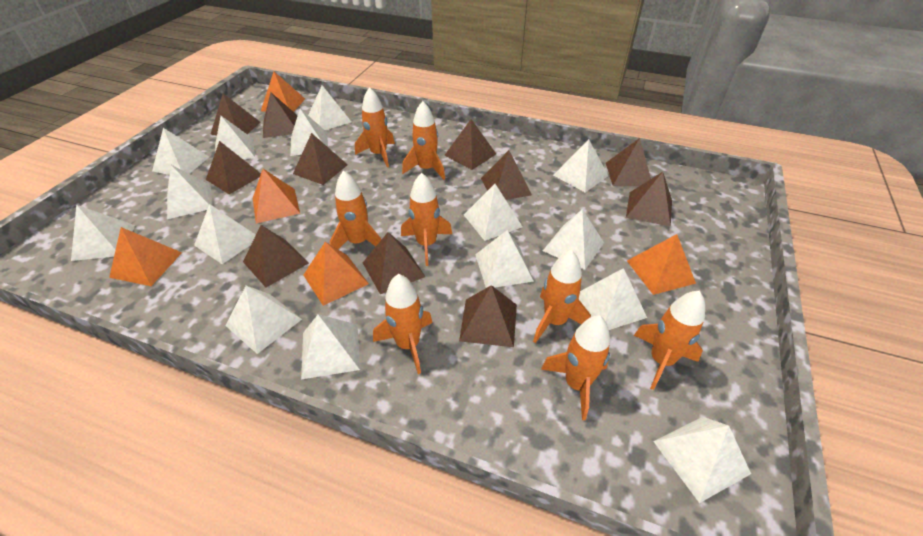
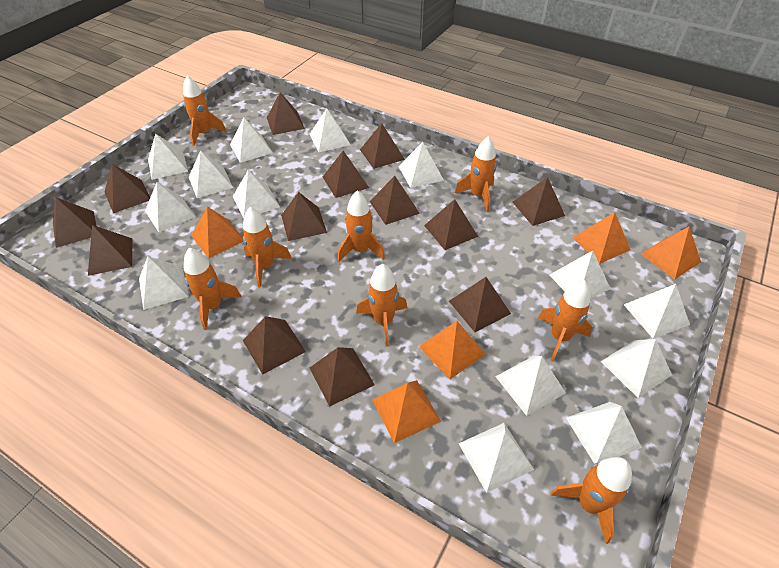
brown pyramid: 11 -> 13
white pyramid: 15 -> 14

